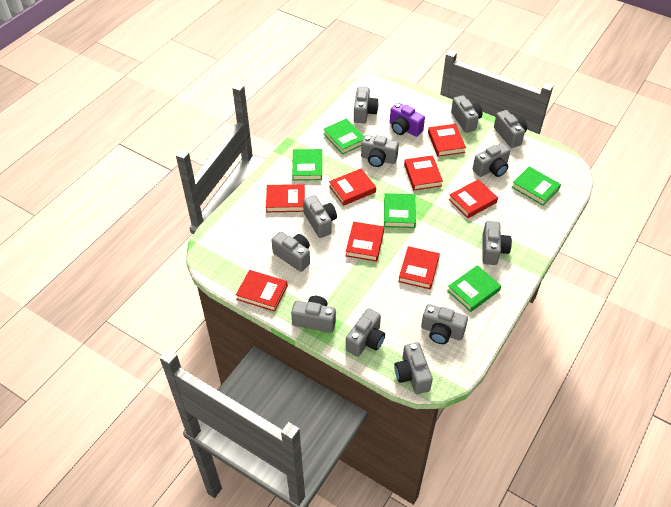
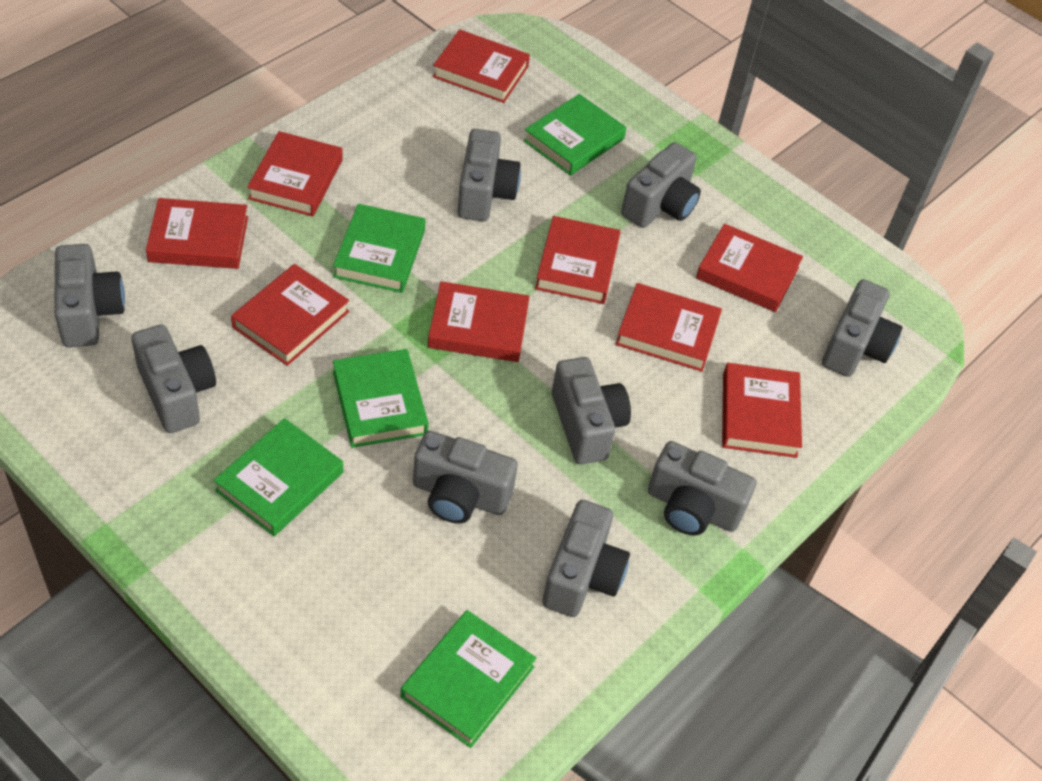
grey camera: 12 -> 9
purple camera: 1 -> 0
red book: 8 -> 9

